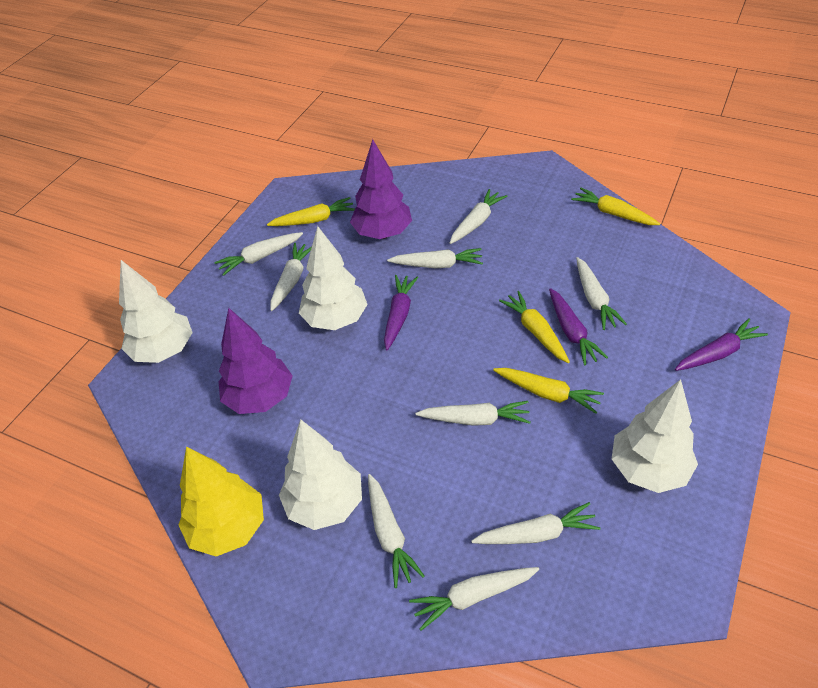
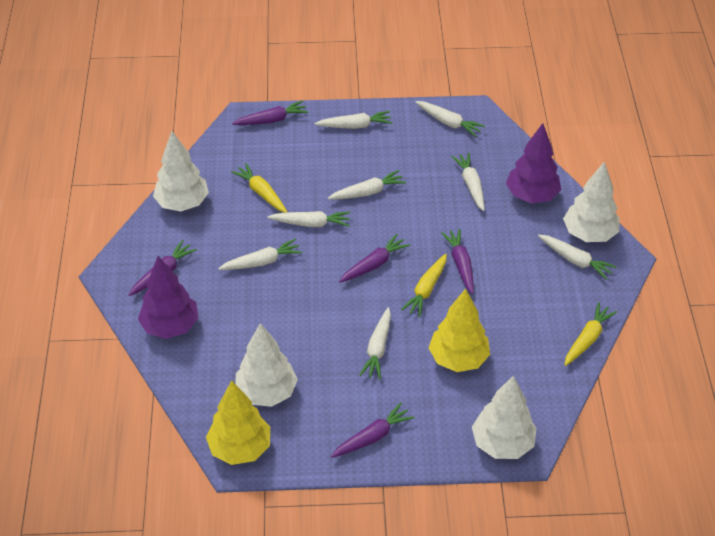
purple carrot: 3 -> 5
white carrot: 9 -> 8
yellow carrot: 4 -> 3
yellow tree: 1 -> 2

